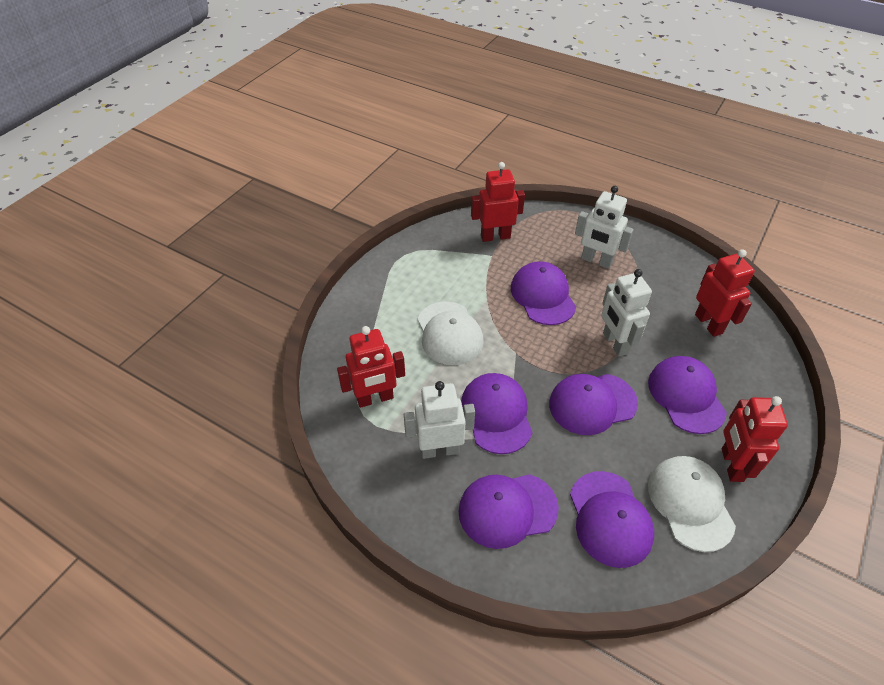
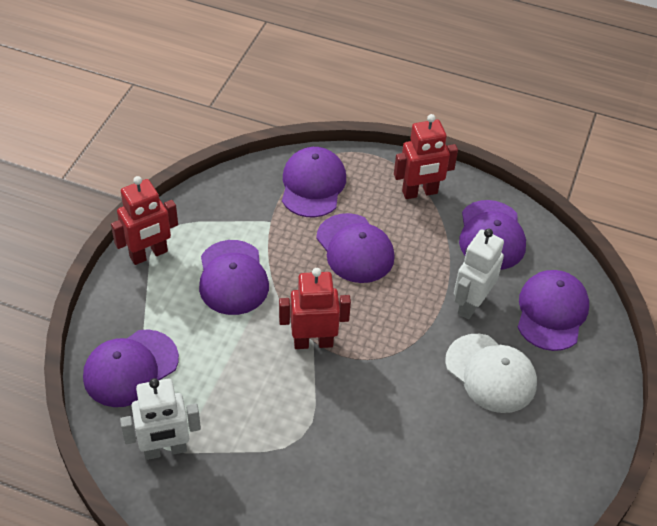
red robot: 4 -> 3
white cap: 2 -> 1
white robot: 3 -> 2

